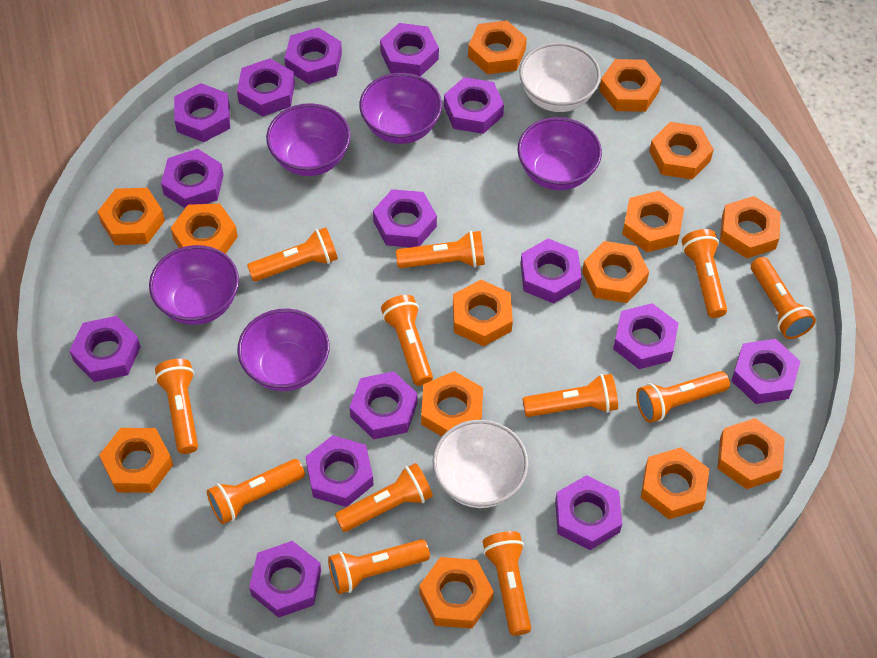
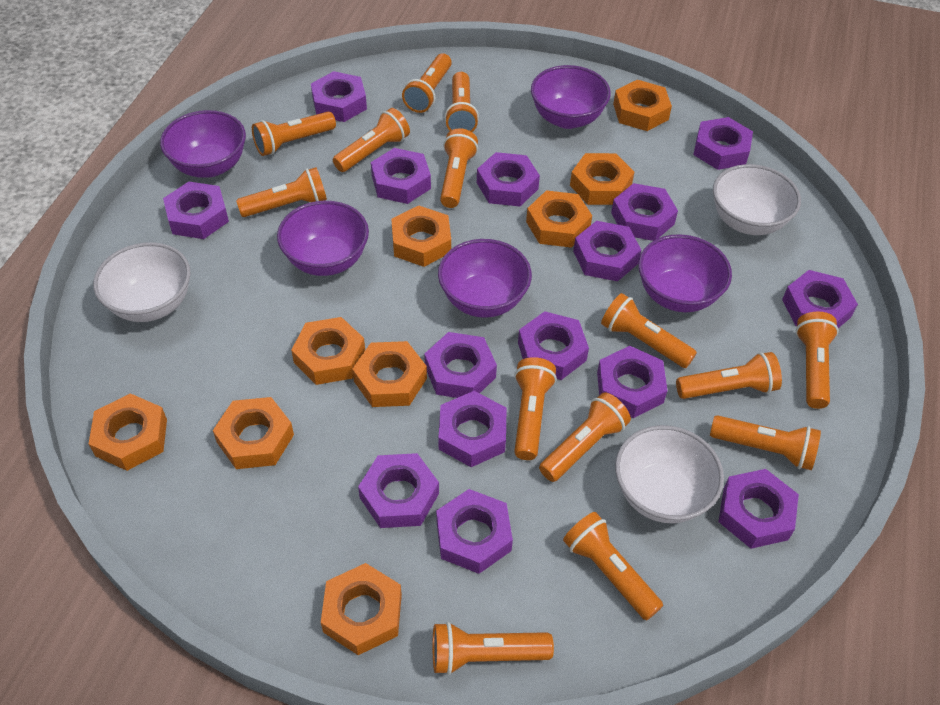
orange flashlight: 12 -> 14
orange nut: 14 -> 9
white bowl: 2 -> 3

